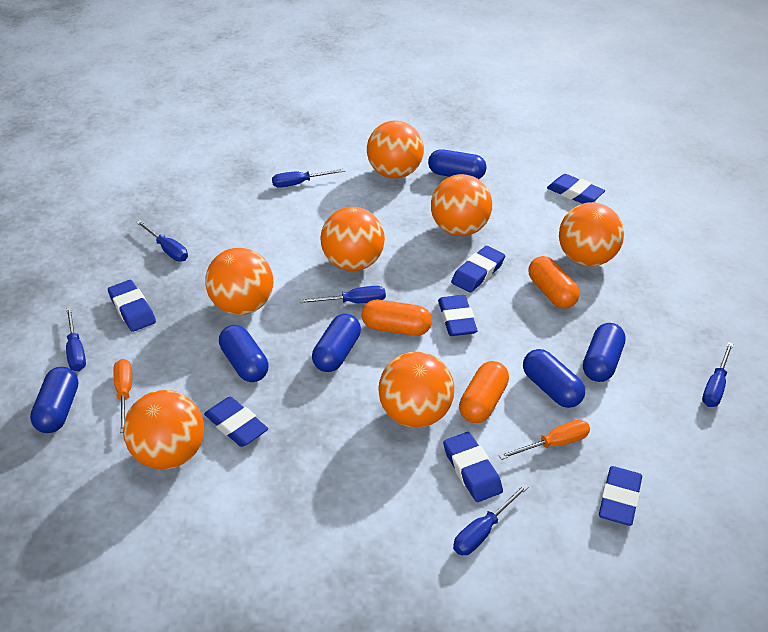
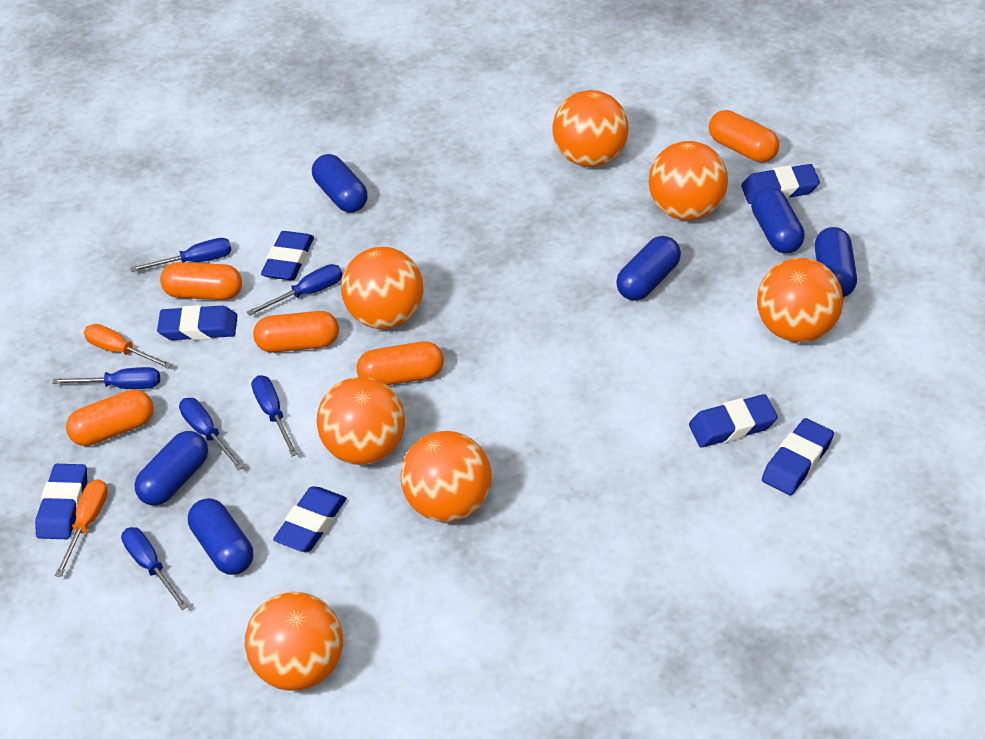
orange capsule: 3 -> 5

